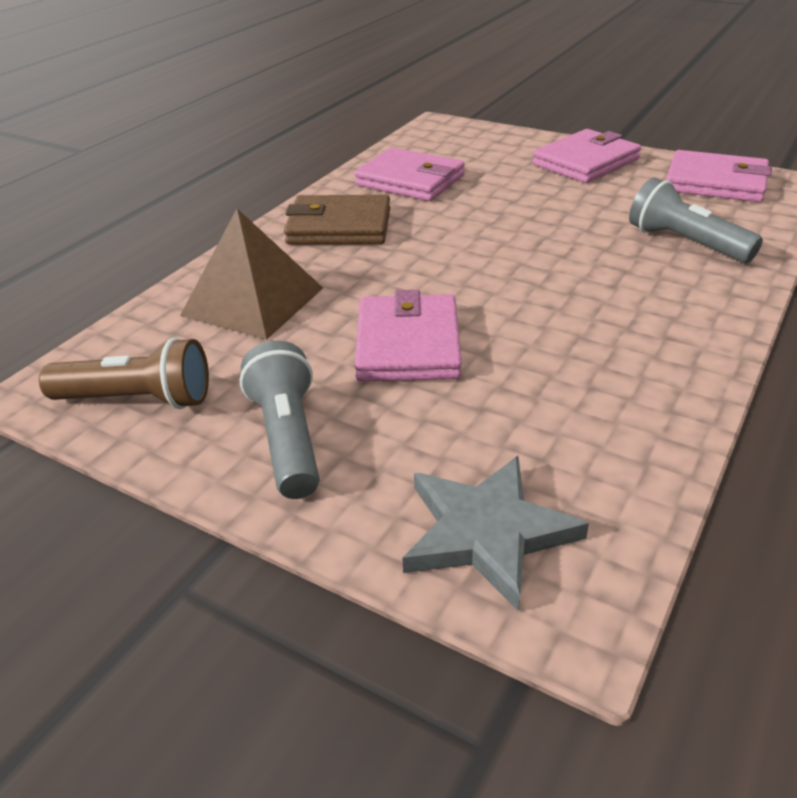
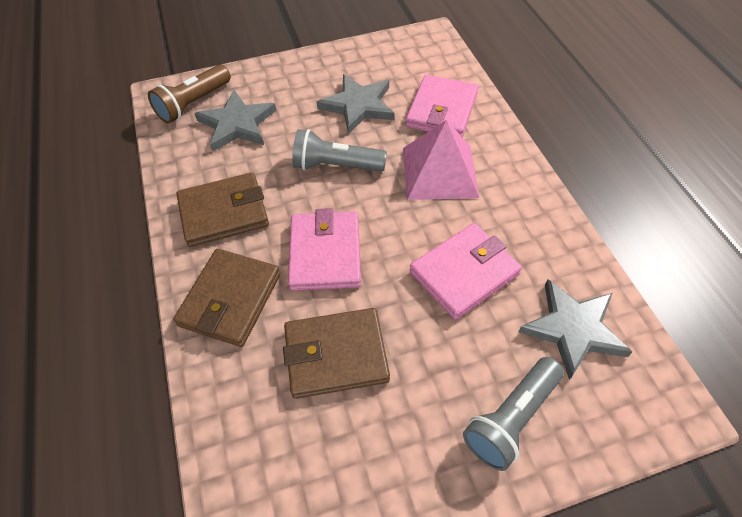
brown pyramid: 1 -> 0
brown wallet: 1 -> 3
grey star: 1 -> 3
pink pyramid: 0 -> 1
pink wallet: 4 -> 3

